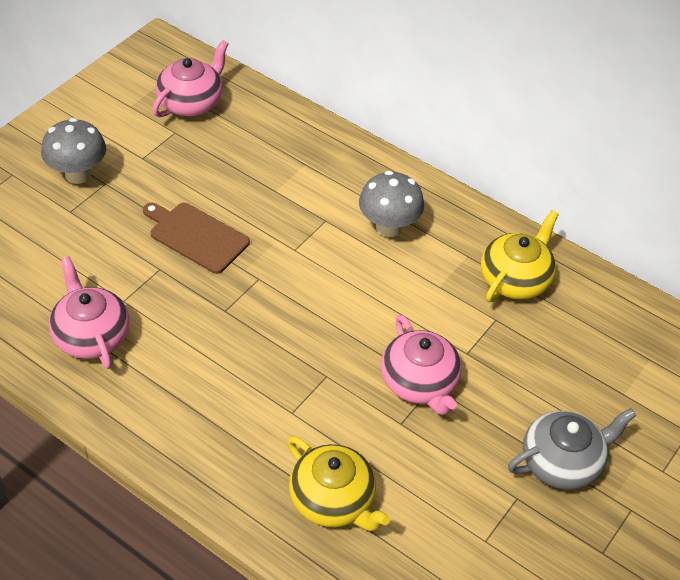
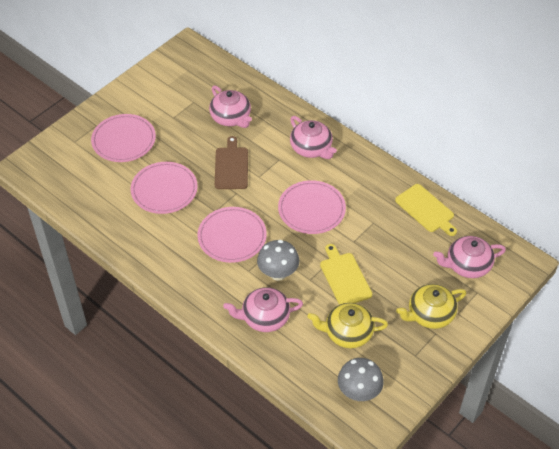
grey teapot: 1 -> 0
pink plate: 0 -> 4
pink teapot: 3 -> 4
yellow cutting board: 0 -> 2

